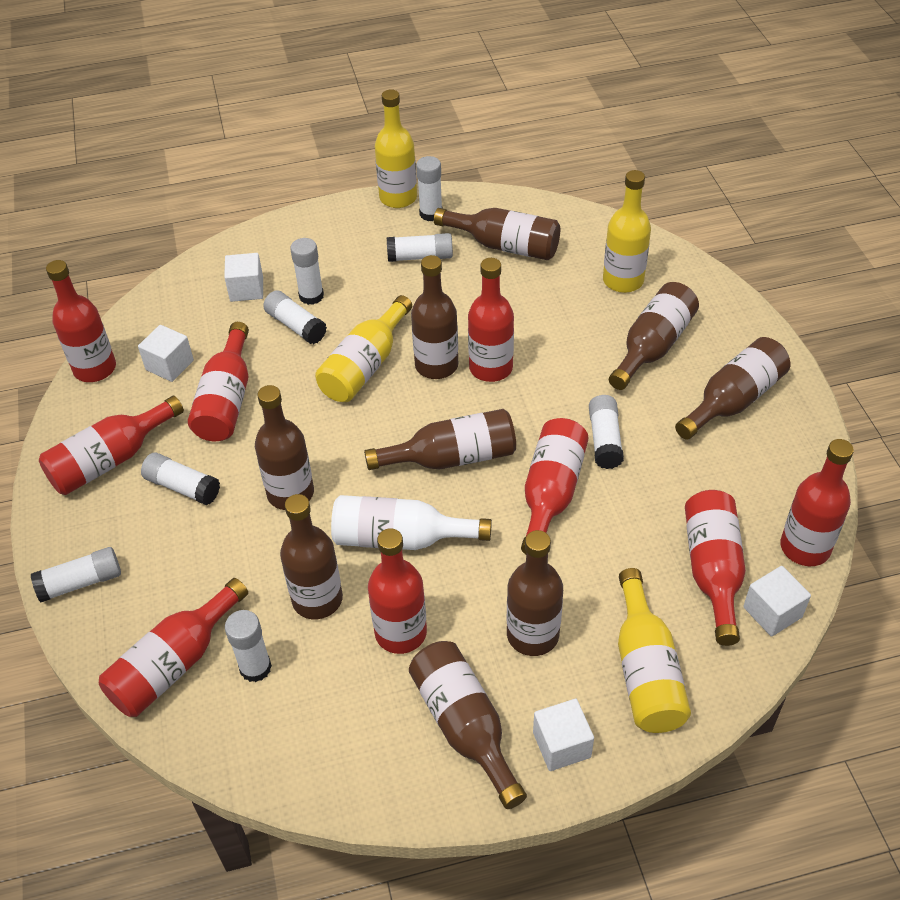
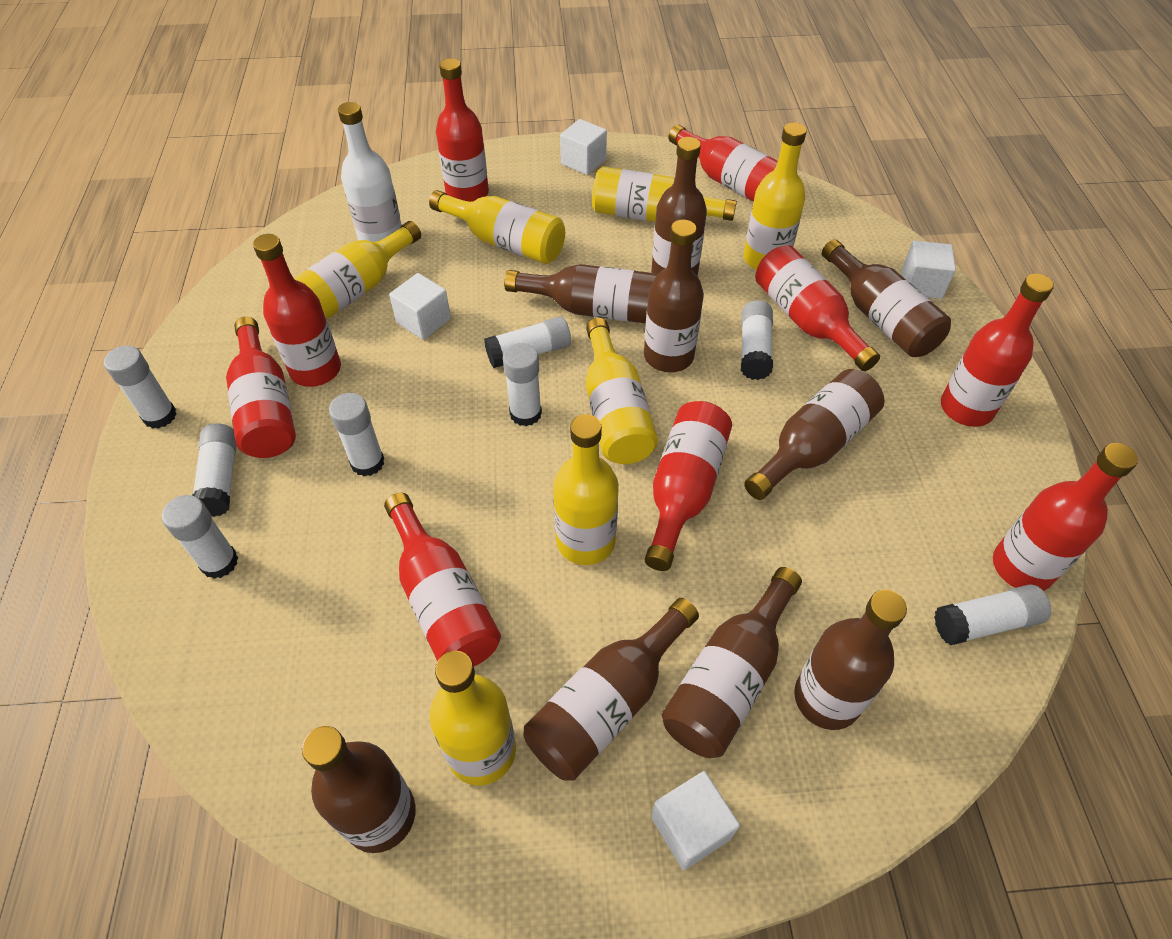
yellow bottle: 4 -> 7

